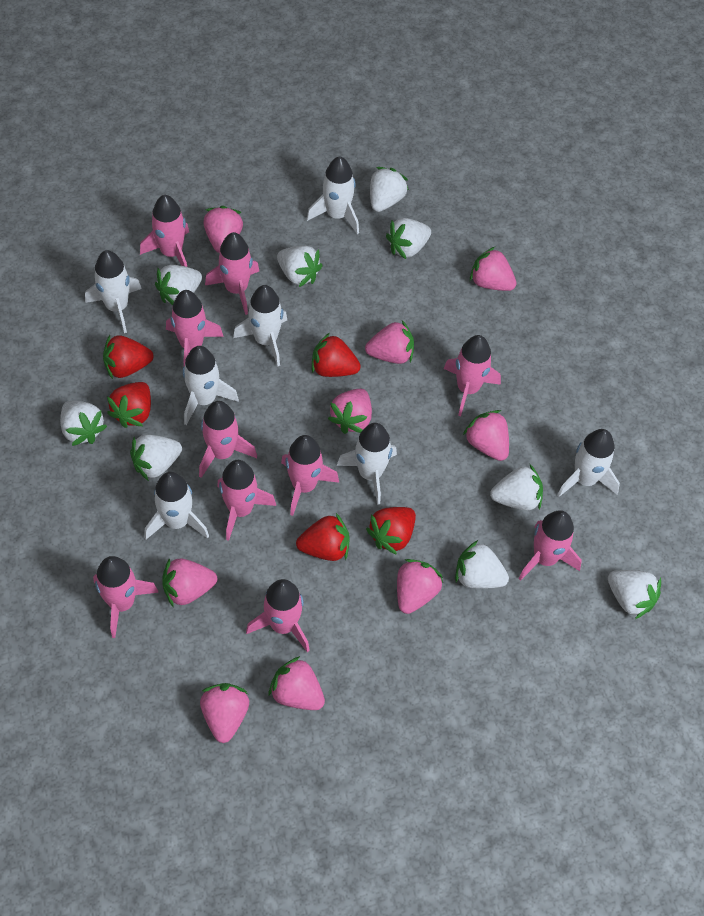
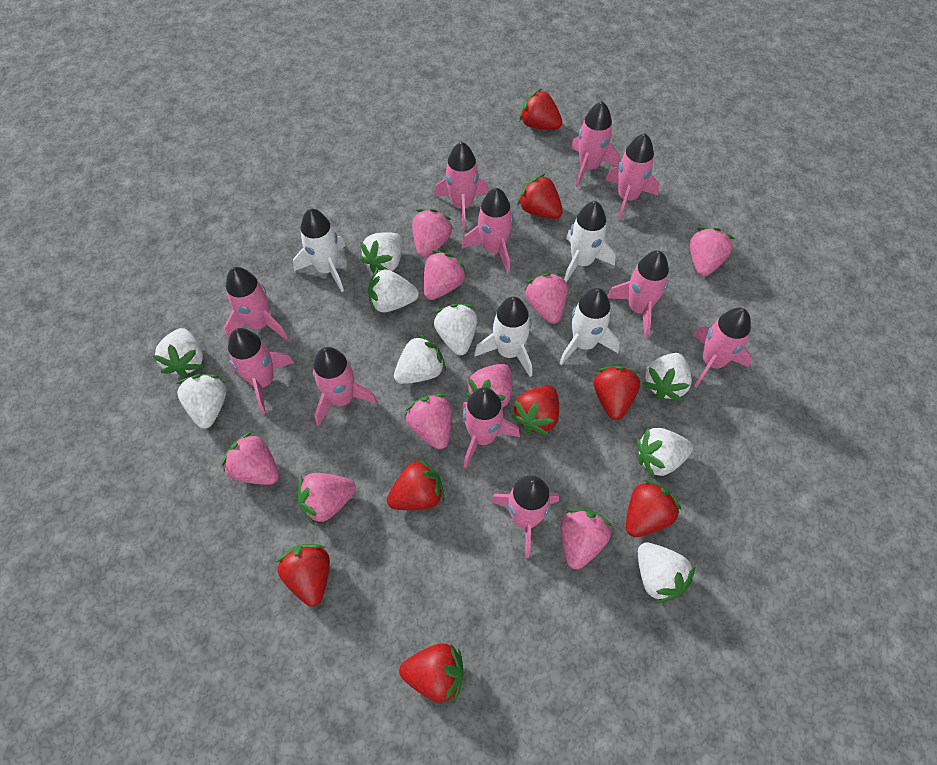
pink rocket: 10 -> 11
red strawberry: 5 -> 8
white rocket: 7 -> 4

